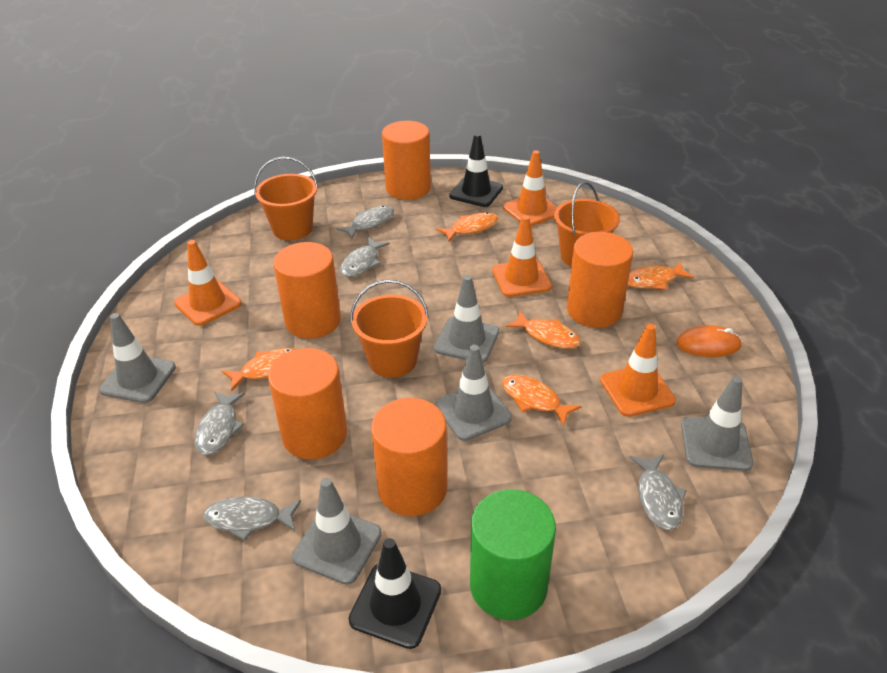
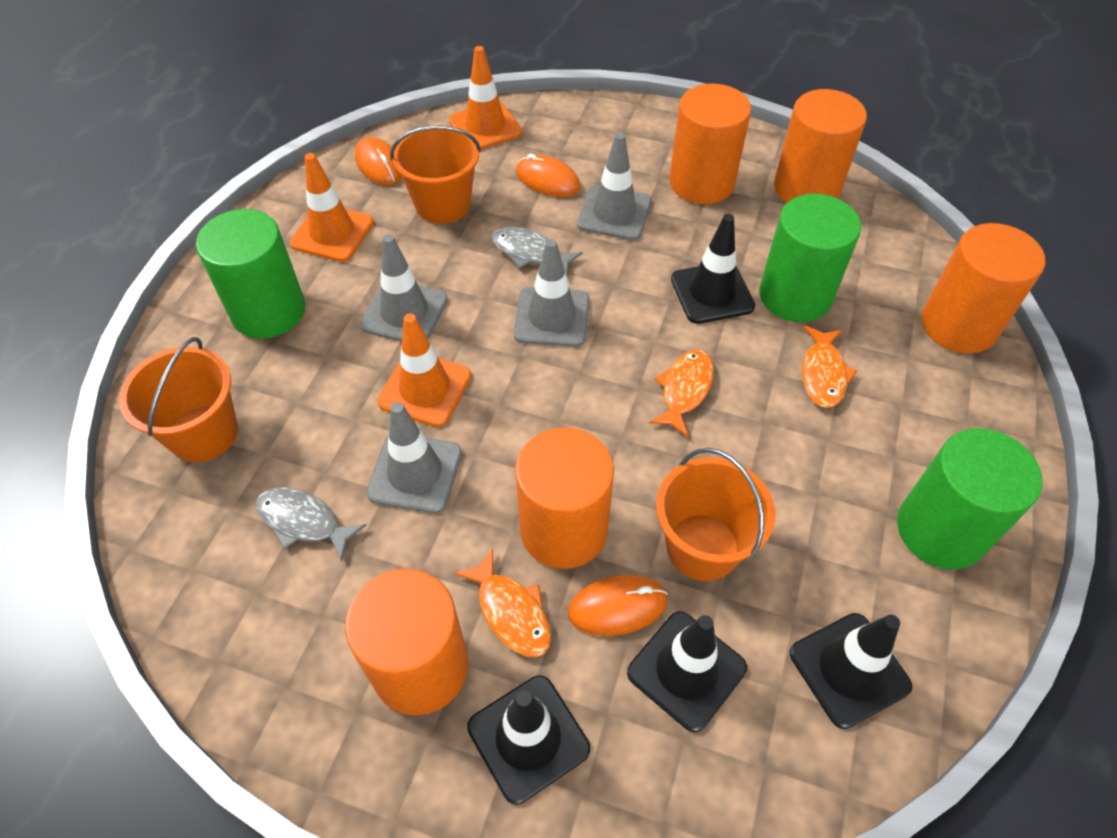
black traffic cone: 2 -> 4
green cylinder: 1 -> 3
grey fish: 5 -> 2
grey traffic cone: 5 -> 4
orange fish: 5 -> 3
orange mouse: 1 -> 3
orange traffic cone: 4 -> 3

